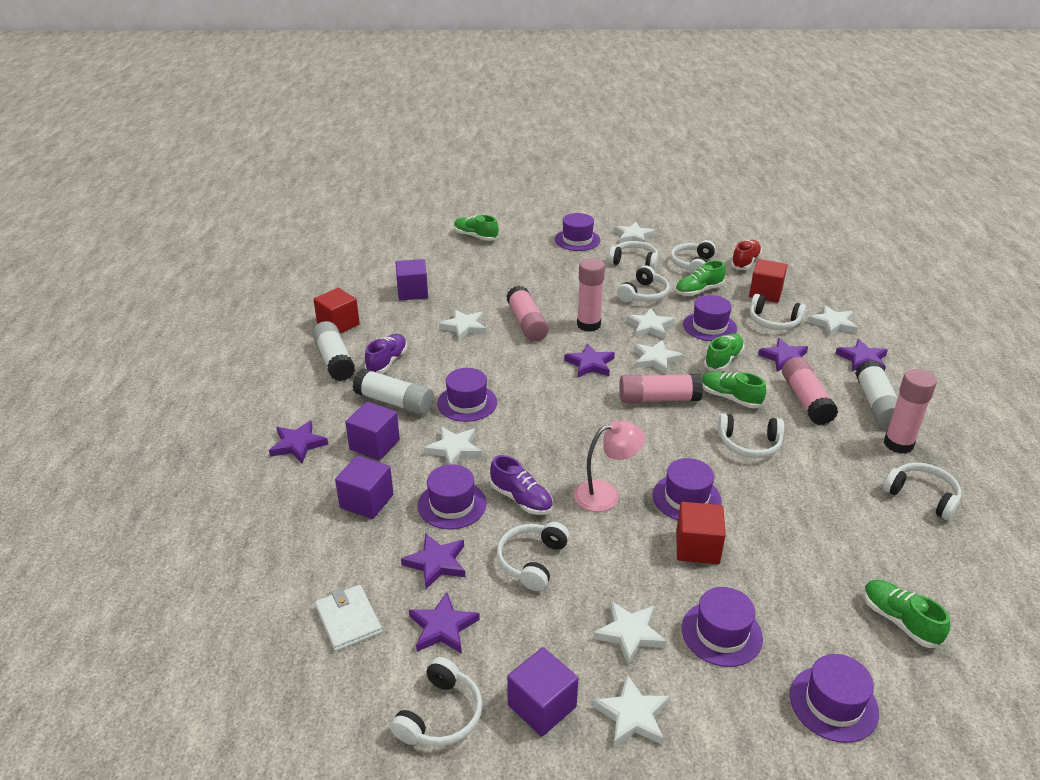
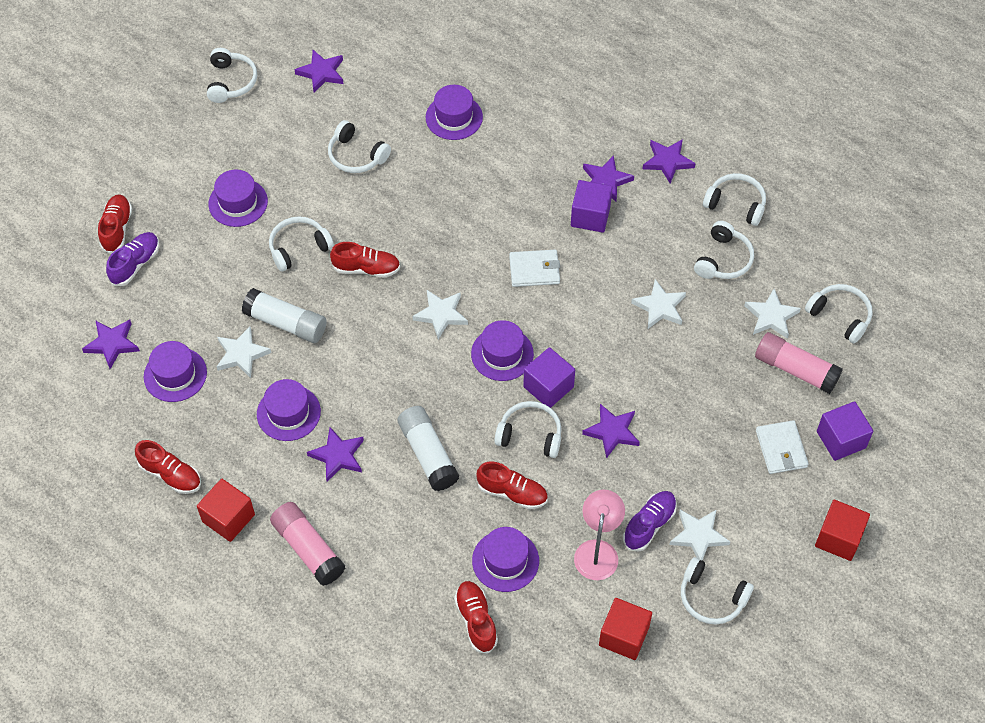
green shoe: 5 -> 0
pink glue stick: 5 -> 2
purple cube: 4 -> 3
purple hat: 7 -> 6
red shoe: 1 -> 5
white glue stick: 3 -> 2
white star: 8 -> 5
white wallet: 1 -> 2

